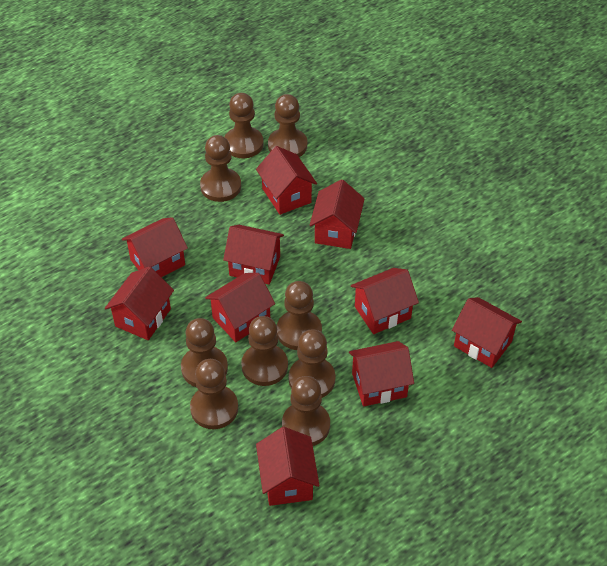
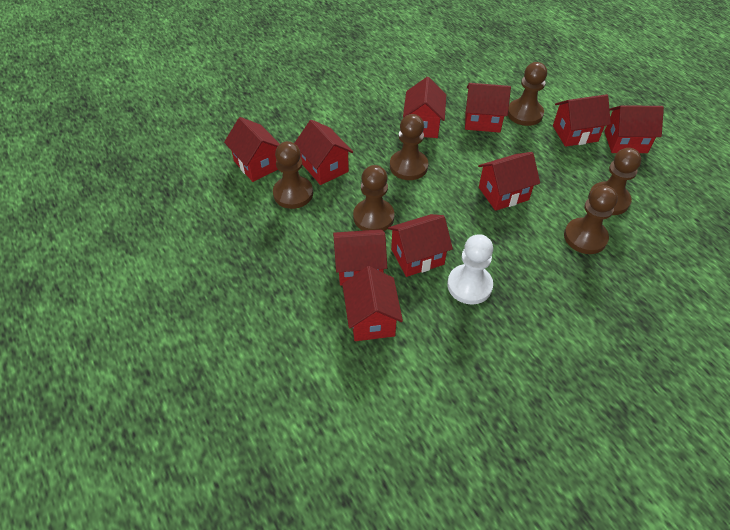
brown pawn: 9 -> 6
white pawn: 0 -> 1

